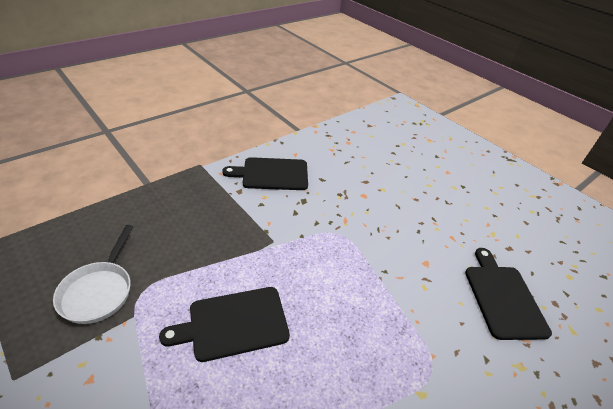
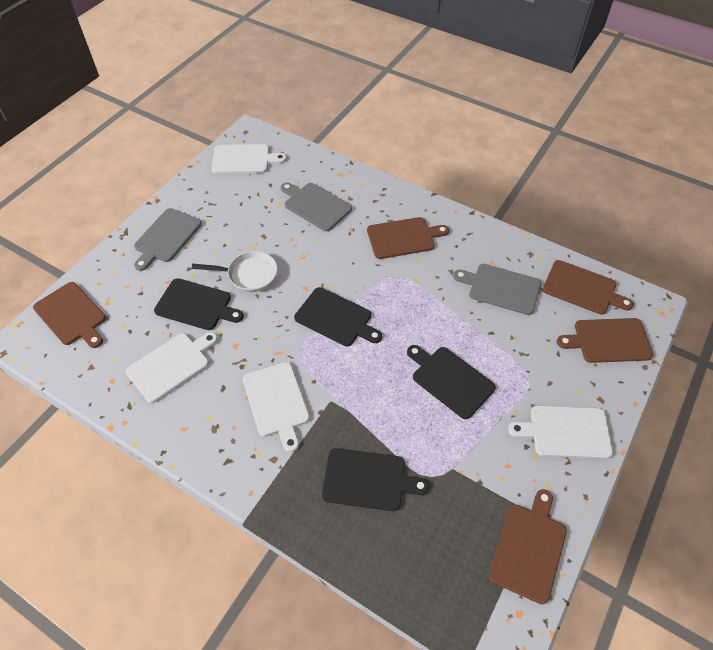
black cutting board: 3 -> 4
brown cutting board: 0 -> 5
grey cutting board: 0 -> 3
white cutting board: 0 -> 4

